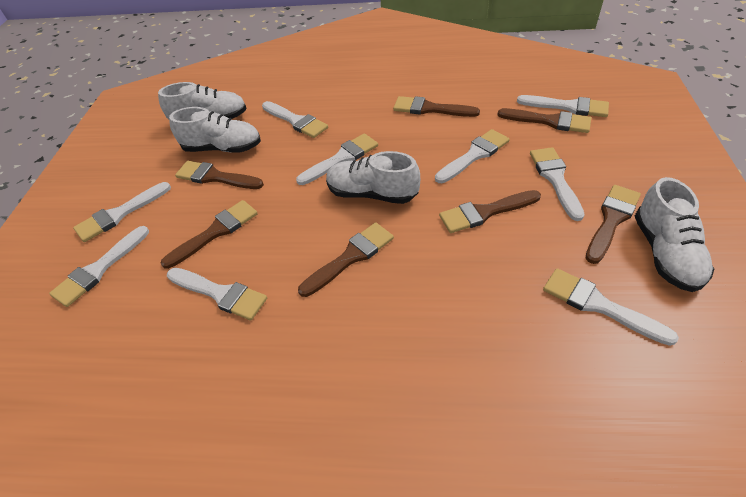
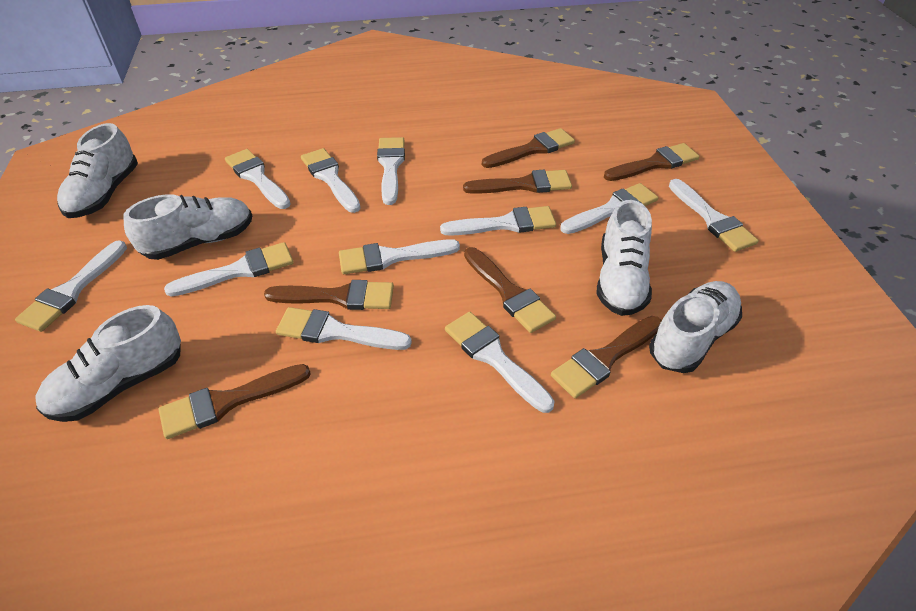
white brush: 9 -> 11
white shoe: 4 -> 5

